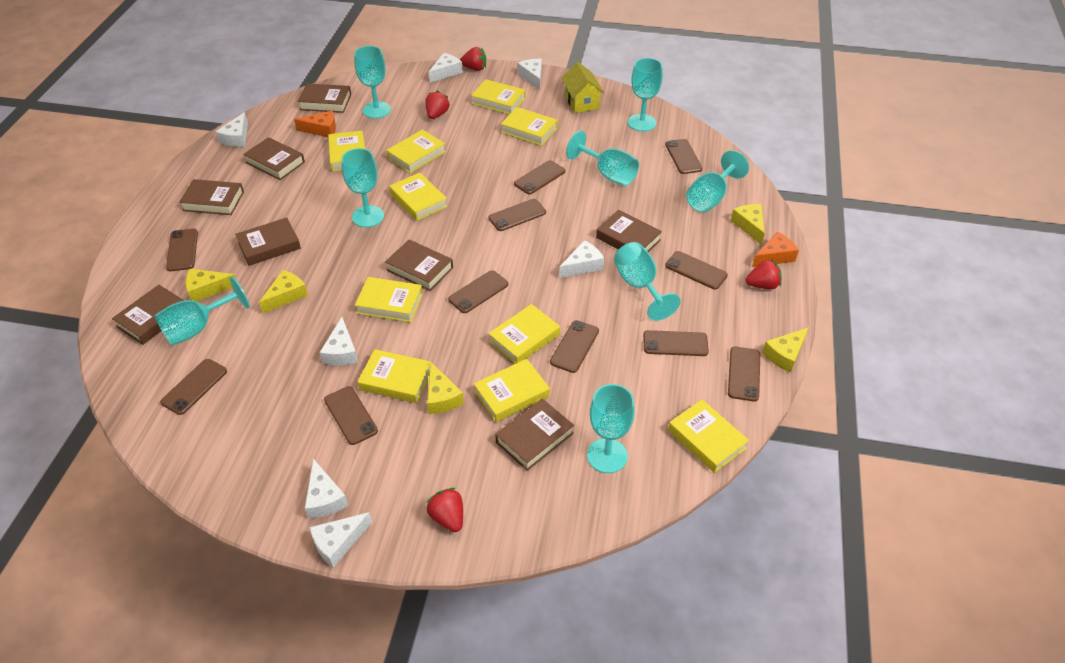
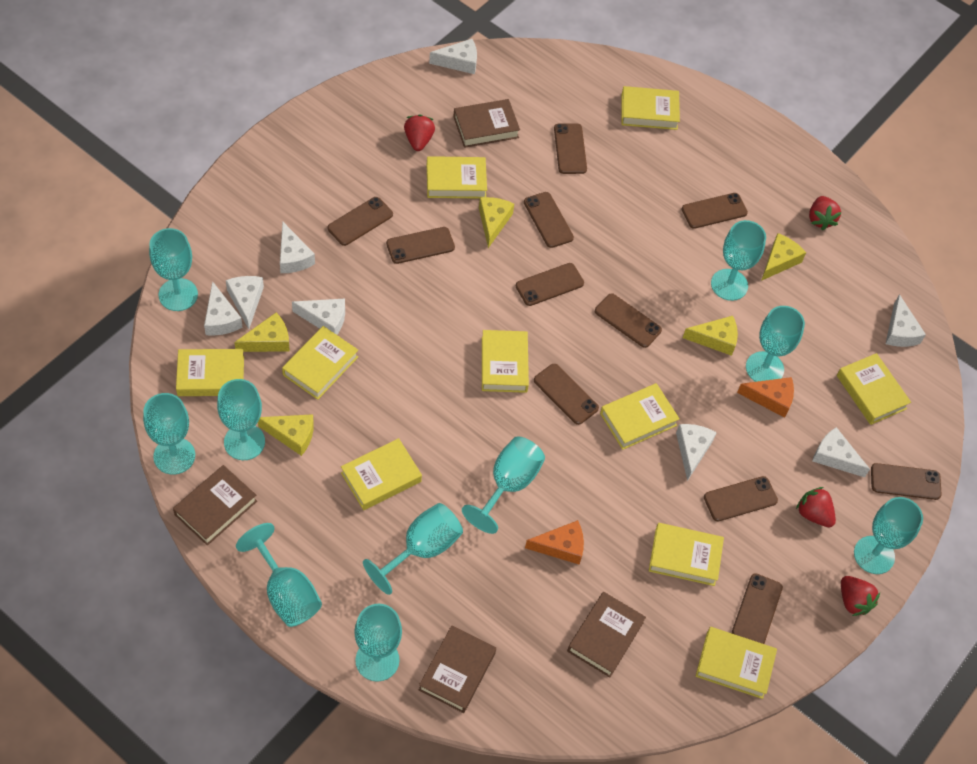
brown book: 8 -> 4
turquoise goblet: 8 -> 10
white cheese: 7 -> 8
yellow house: 1 -> 0

